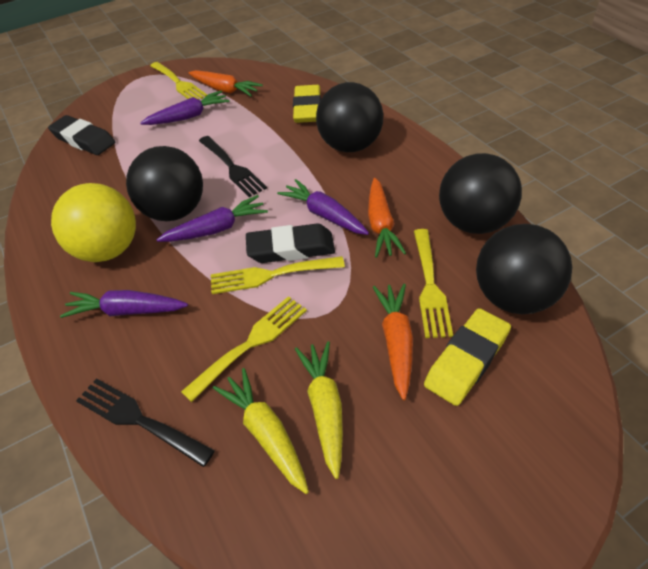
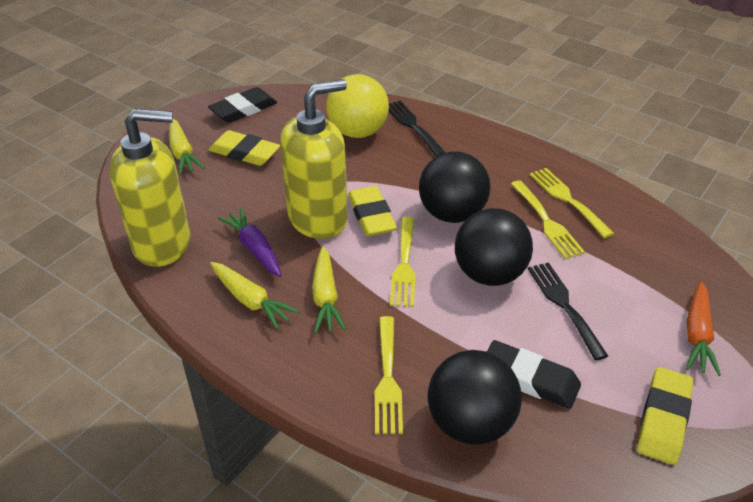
black ball: 4 -> 3
orange carrot: 3 -> 1
purple carrot: 4 -> 1
yellow carrot: 2 -> 3
yellow eraser: 2 -> 3
yellow soap dispenser: 0 -> 2

